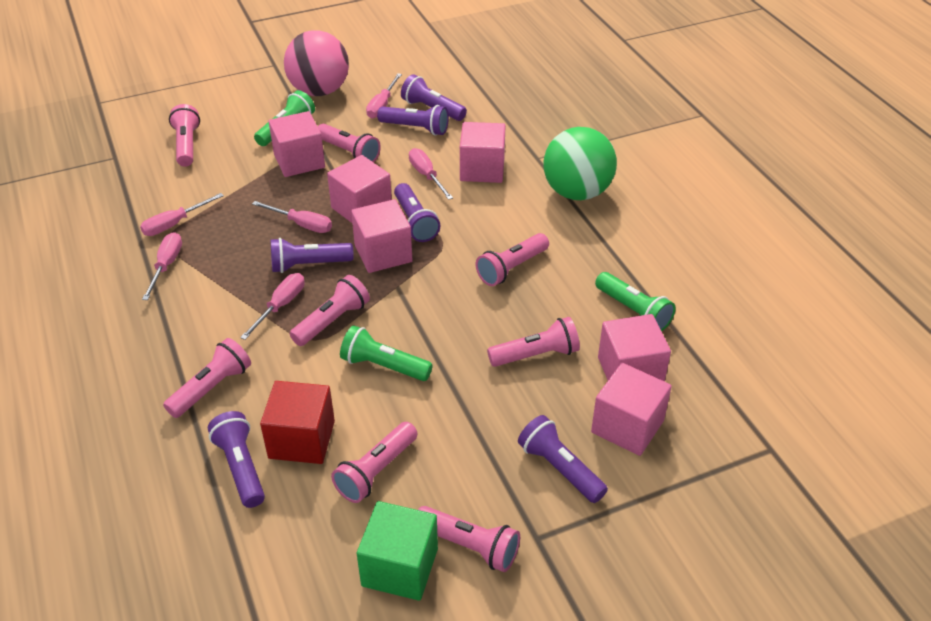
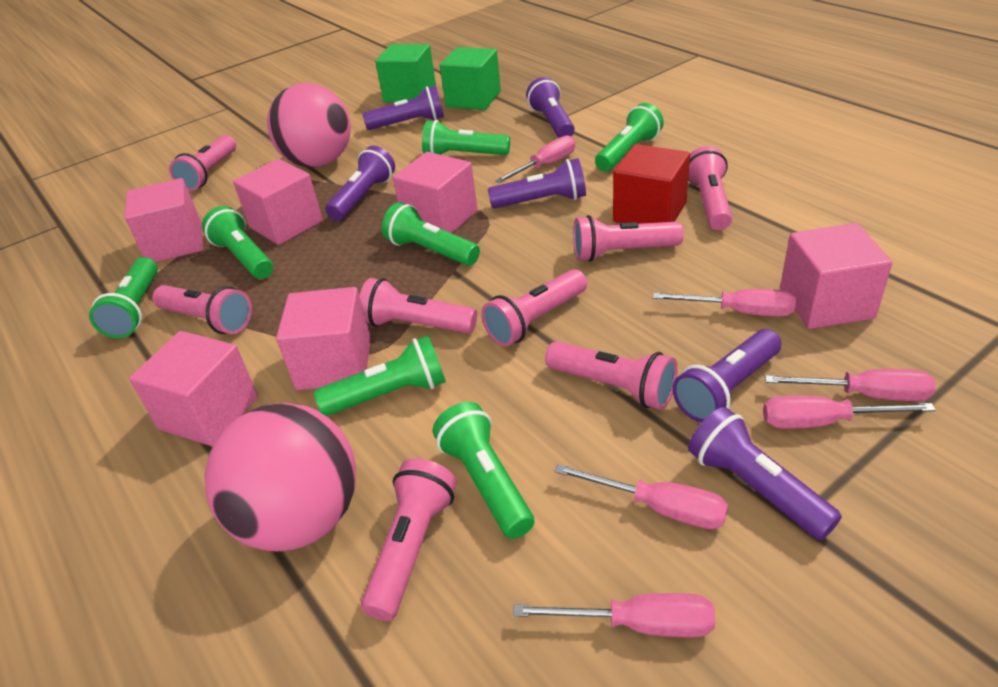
green ball: 1 -> 0
green cube: 1 -> 2
green flashlight: 3 -> 7
pink ball: 1 -> 2

